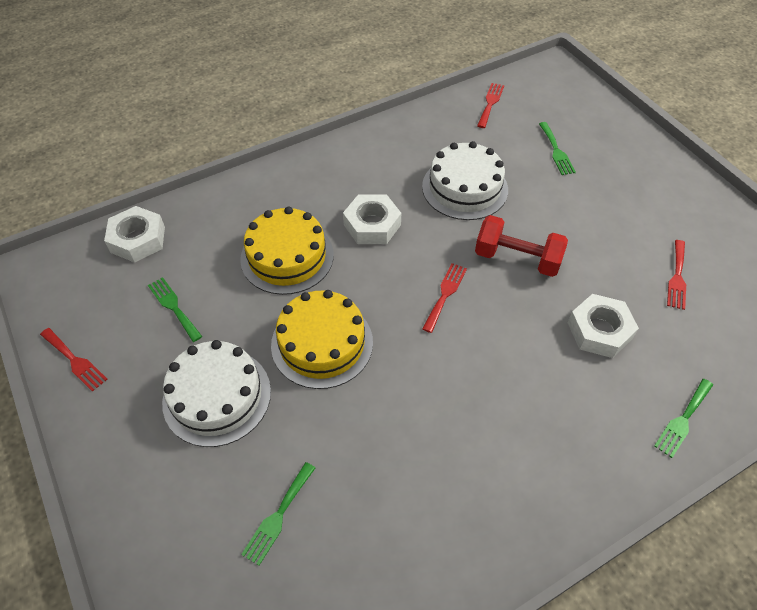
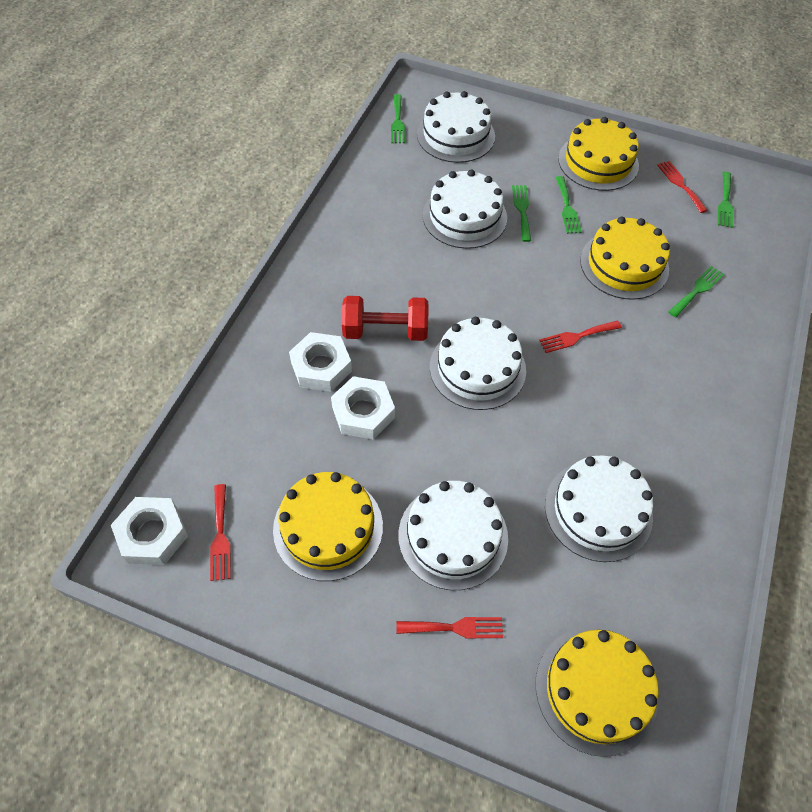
green fork: 4 -> 5
white cake: 2 -> 5
yellow cake: 2 -> 4

